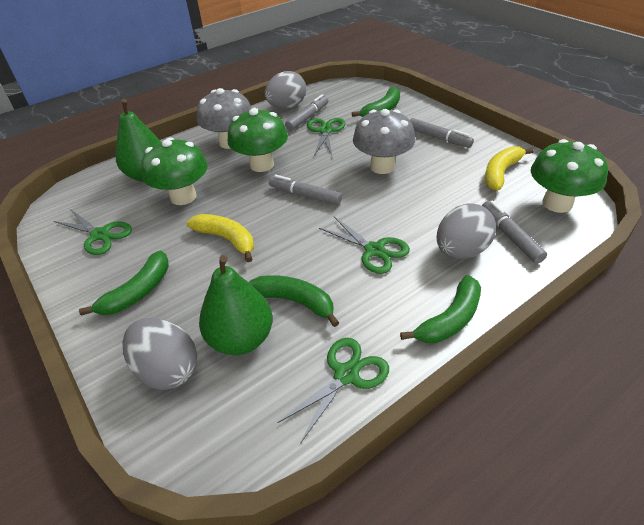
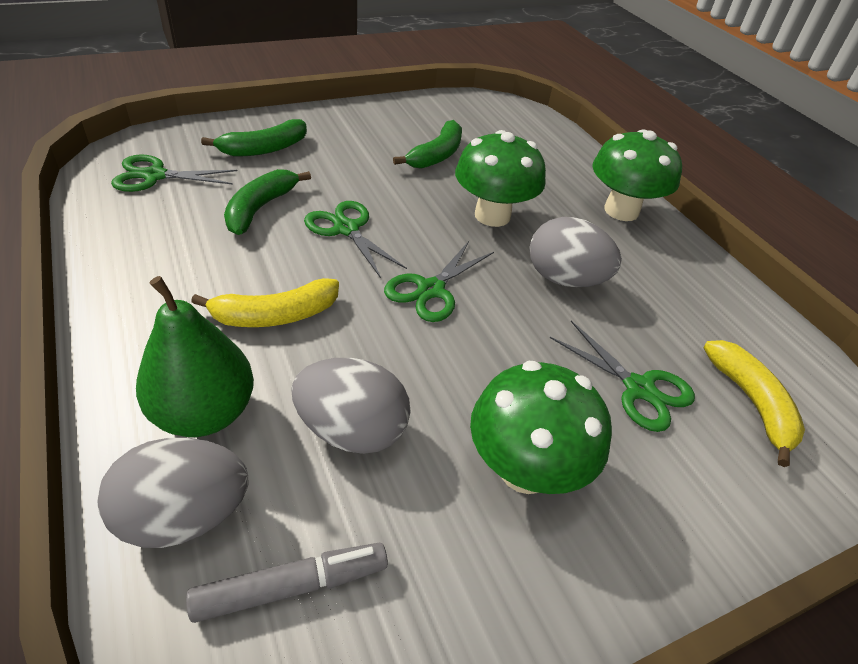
green banana: 4 -> 3
green pear: 2 -> 1
grey marker: 4 -> 1
grey mushroom: 2 -> 0

